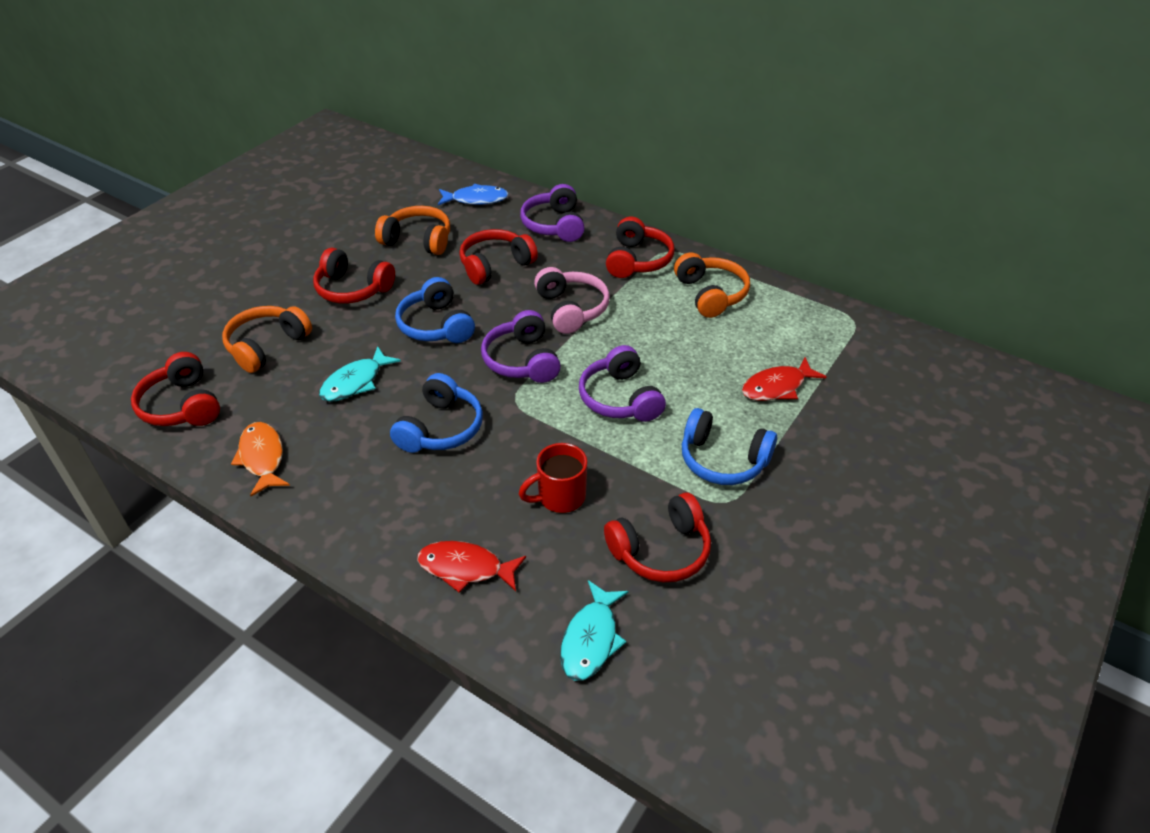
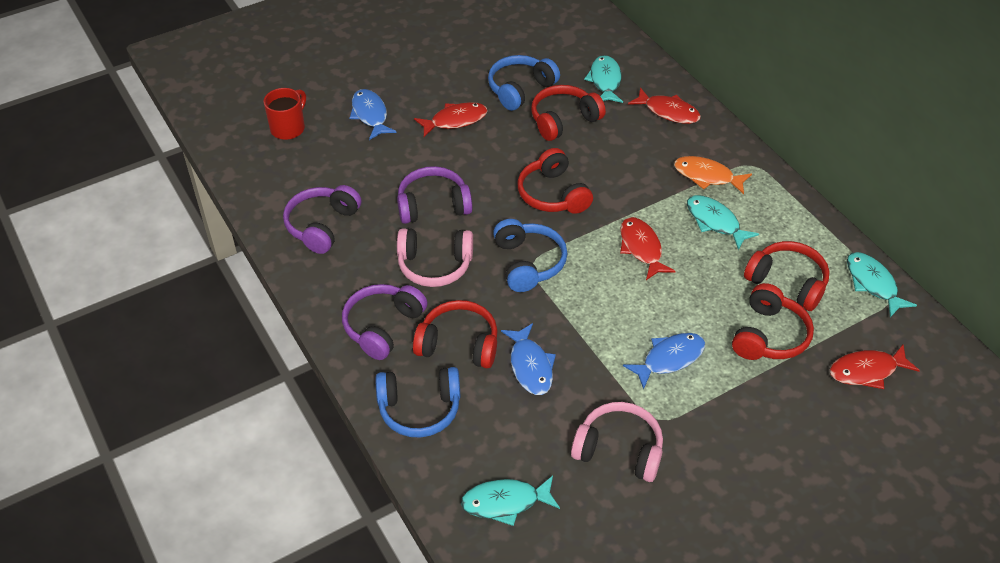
blue fish: 1 -> 3
orange headphones: 3 -> 0
pink headphones: 1 -> 2
red fish: 2 -> 4
turquoise fish: 2 -> 4

